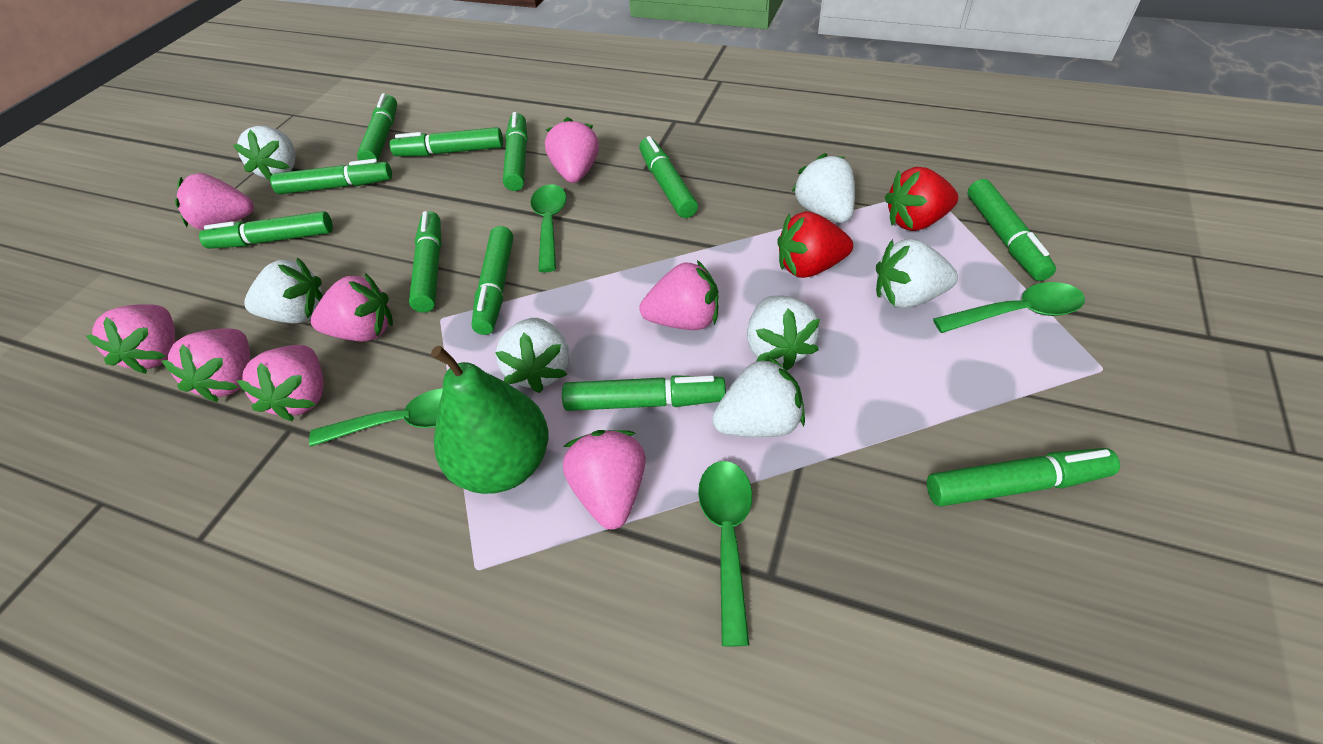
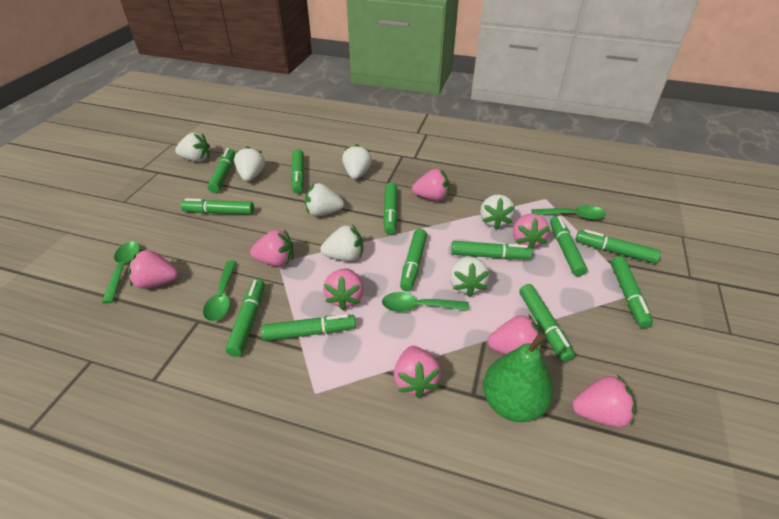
green marker: 11 -> 12
red strawberry: 2 -> 0

